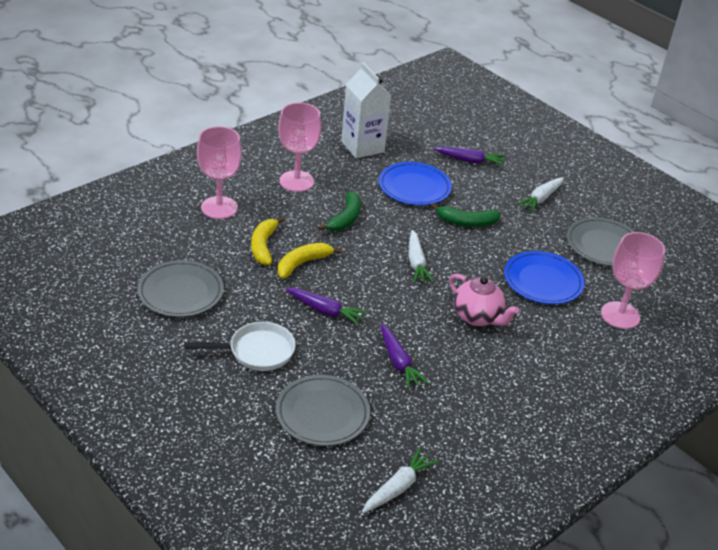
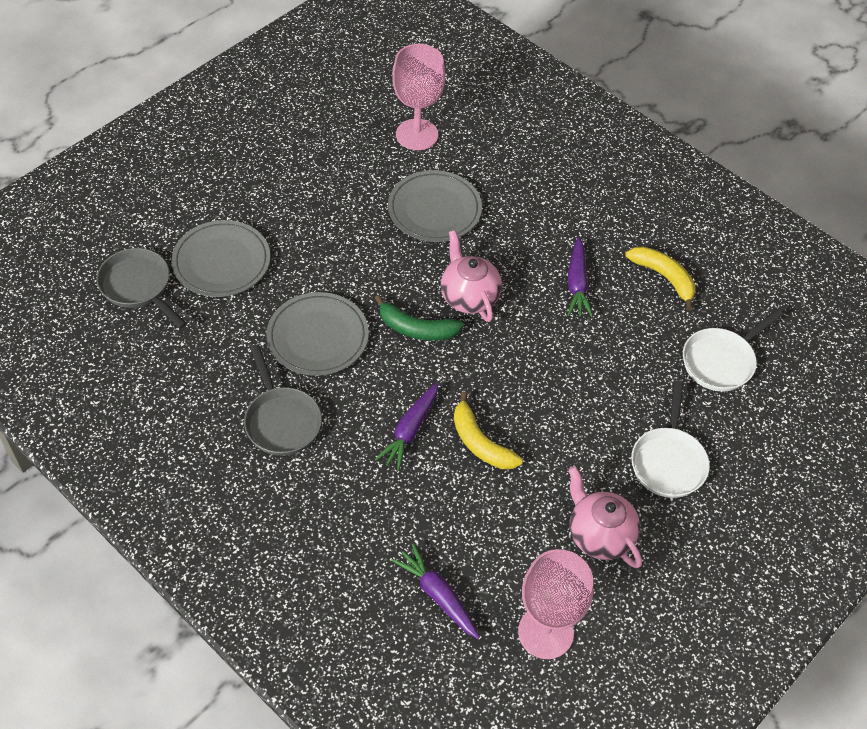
blue plate: 2 -> 0
green banana: 2 -> 1
grey pan: 0 -> 2
pink goblet: 3 -> 2
pink teapot: 1 -> 2
white carrot: 3 -> 0
white carton: 1 -> 0
white pan: 1 -> 2

